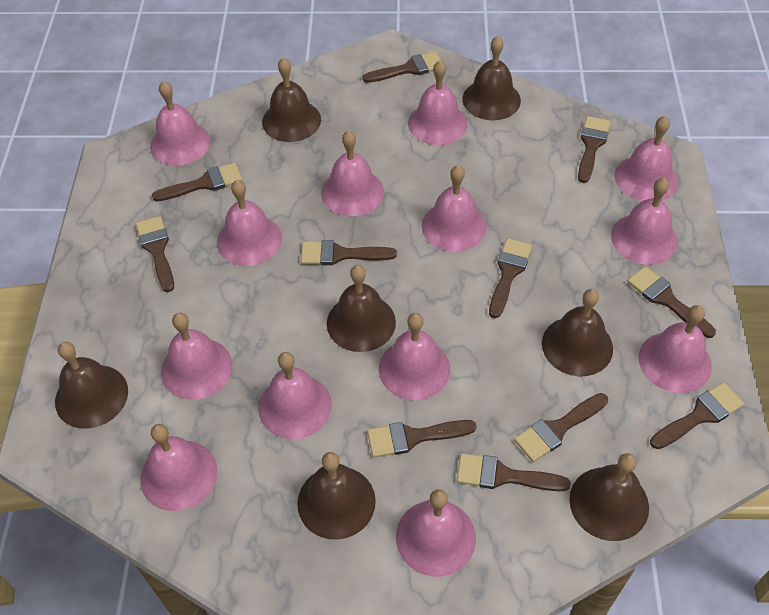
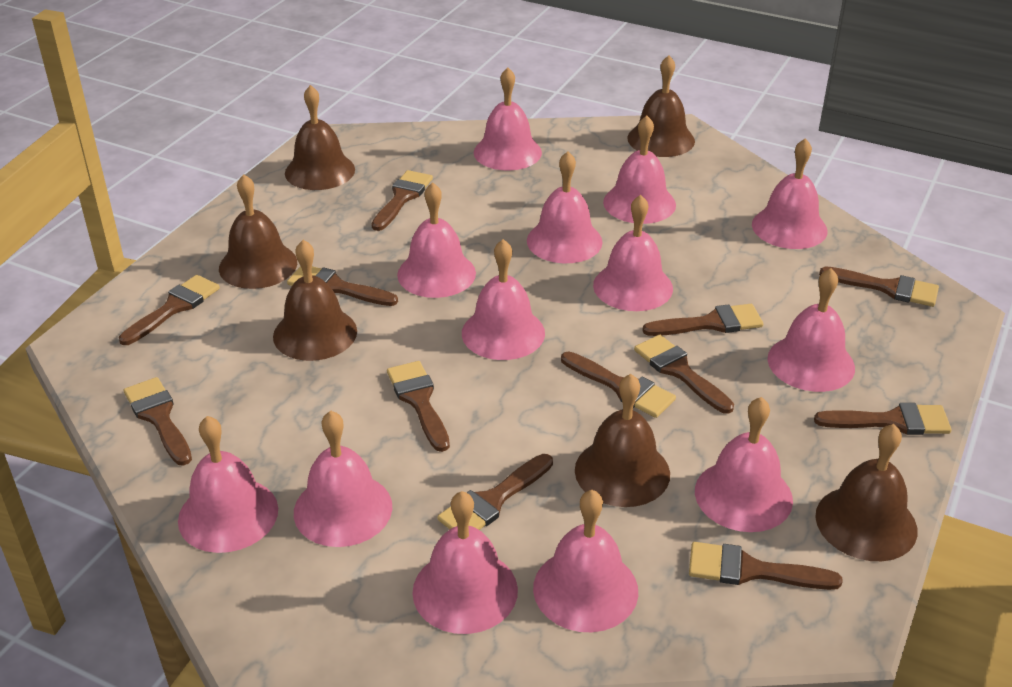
brown bell: 7 -> 6
brown brush: 11 -> 12

